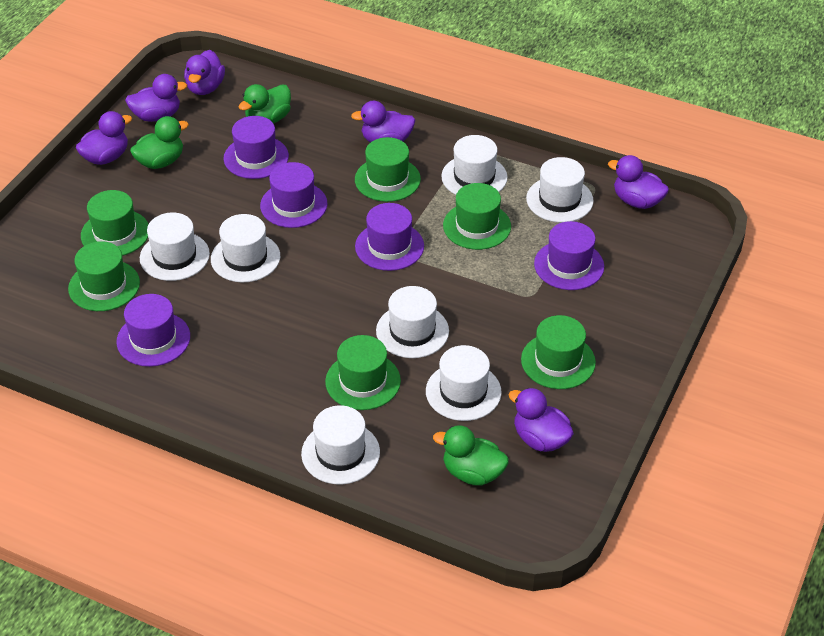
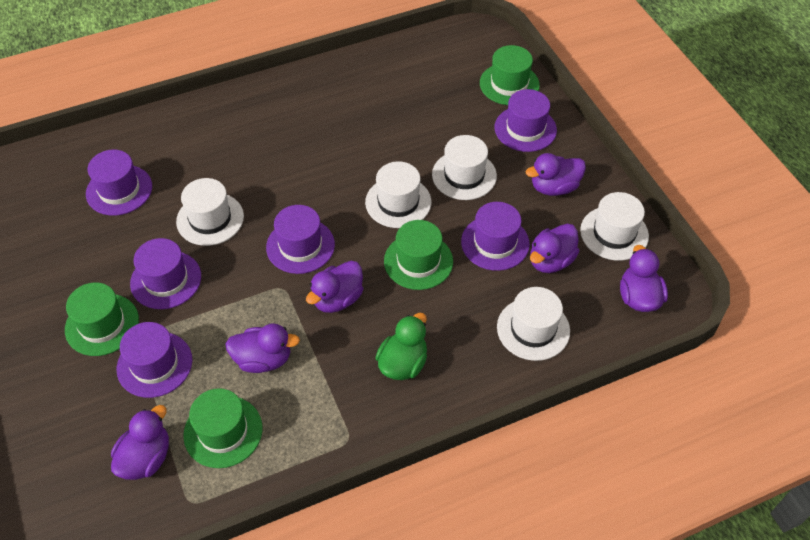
green duck: 3 -> 1
green hat: 6 -> 4
purple hat: 5 -> 6
white hat: 7 -> 5

